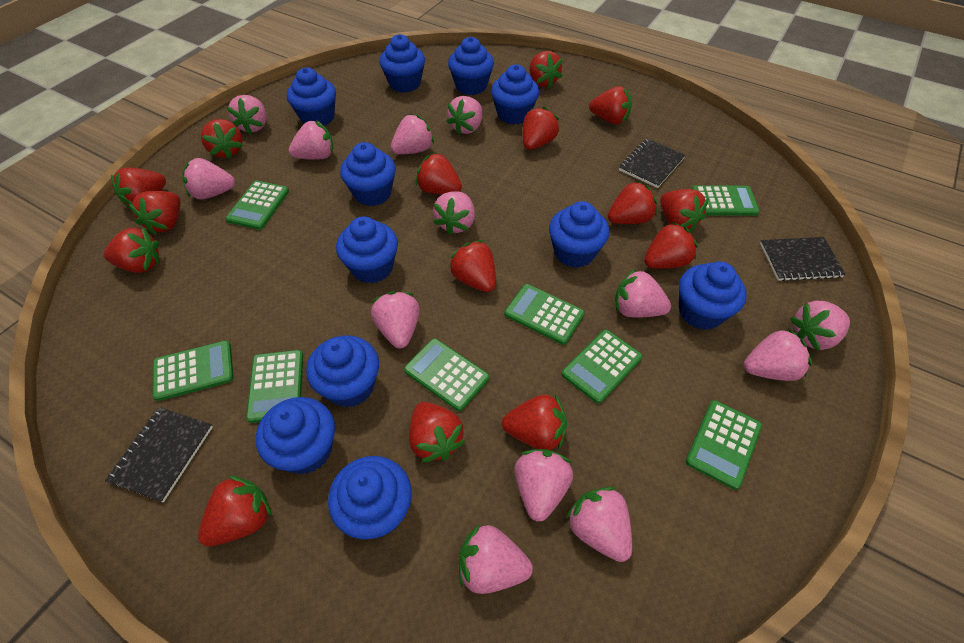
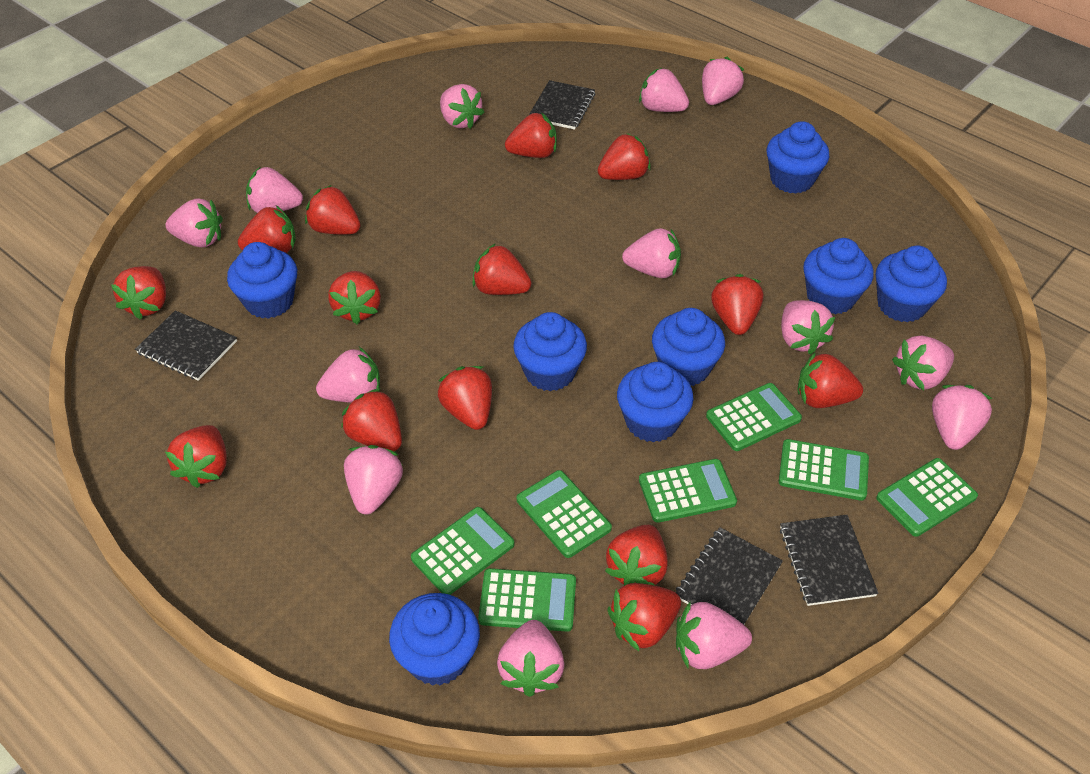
black notebook: 3 -> 4
blue cupcake: 11 -> 8
green calculator: 8 -> 7
red strawberry: 15 -> 14

